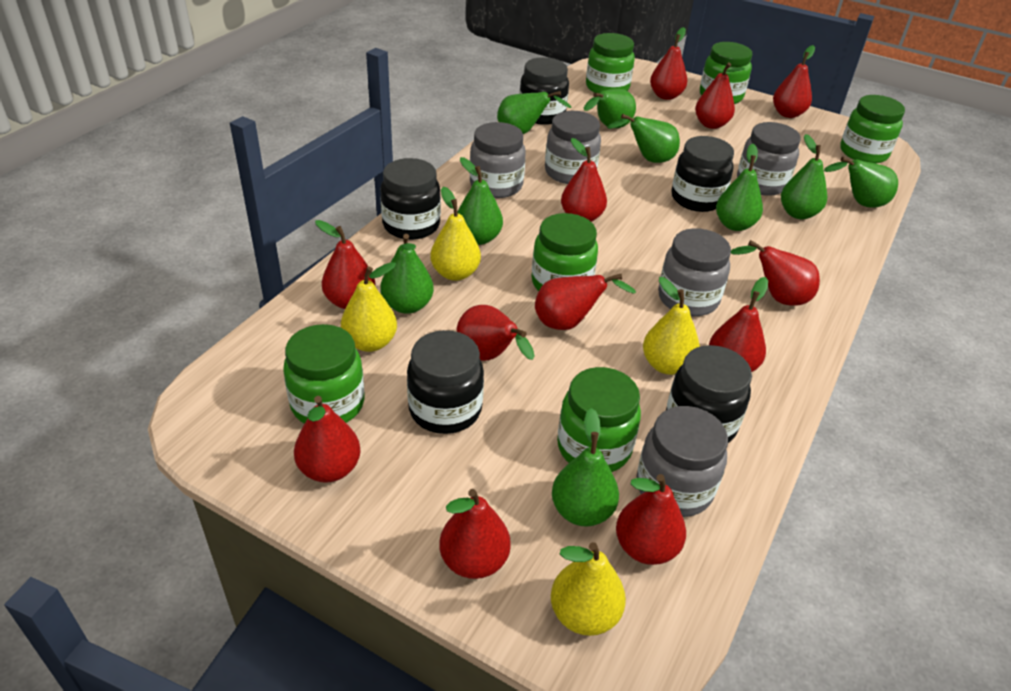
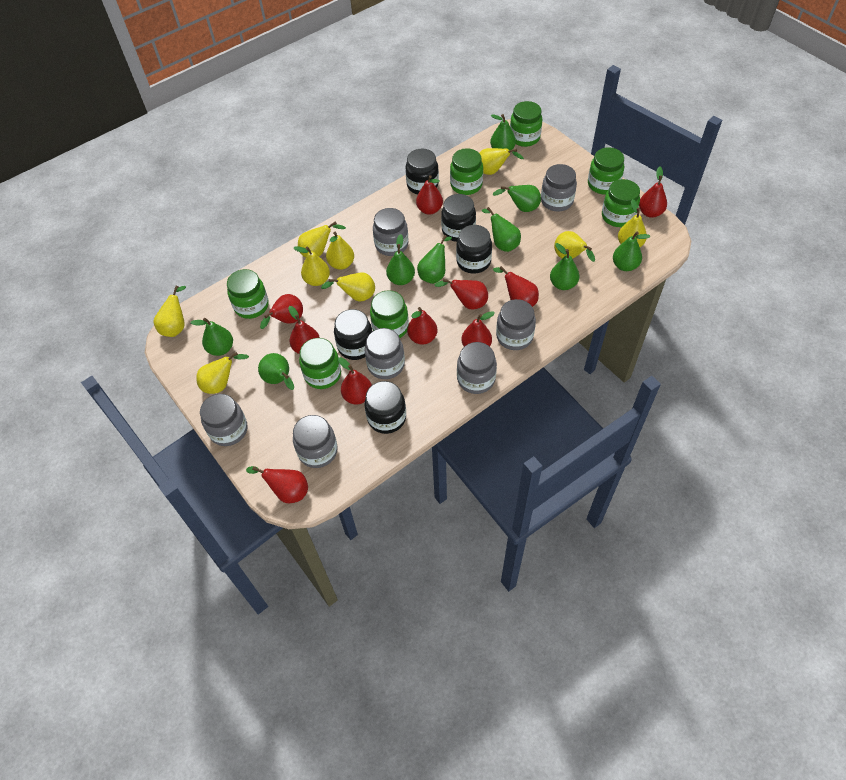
green jar: 6 -> 7
grey jar: 5 -> 7
red pear: 12 -> 10
yellow pear: 4 -> 9

